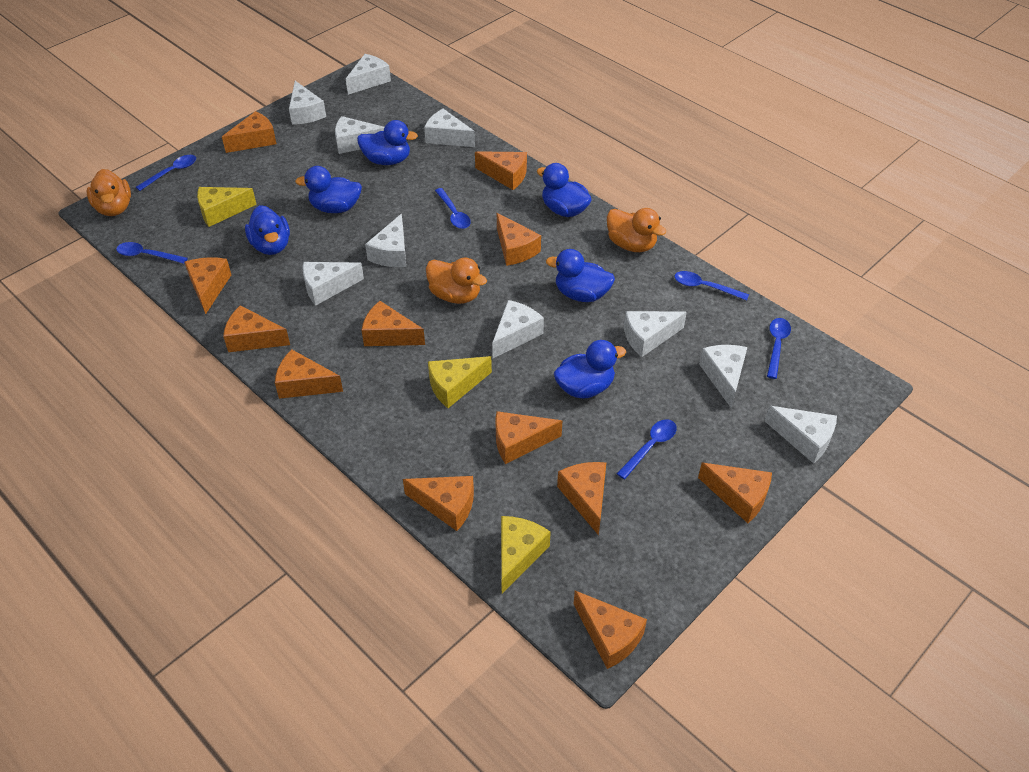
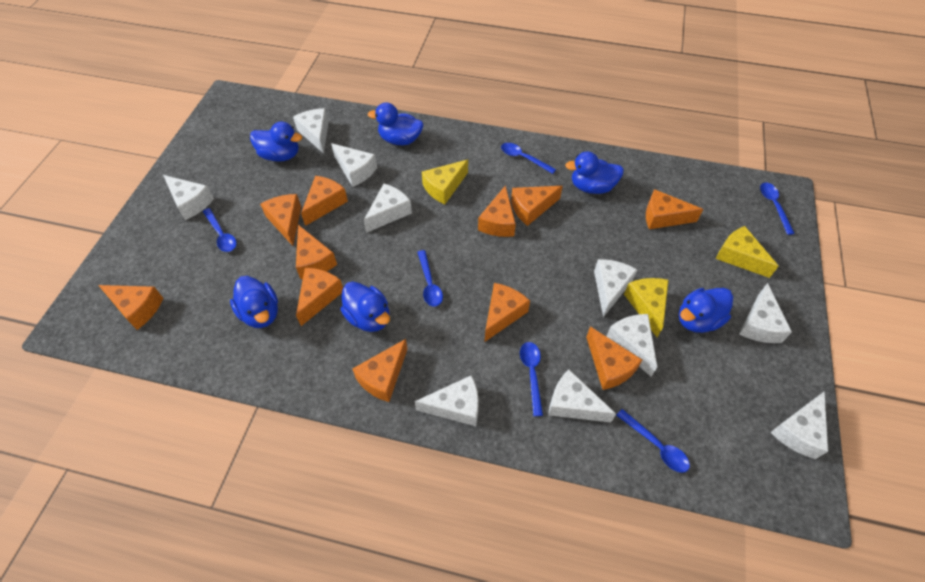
orange cheese: 12 -> 11
orange duck: 3 -> 0

